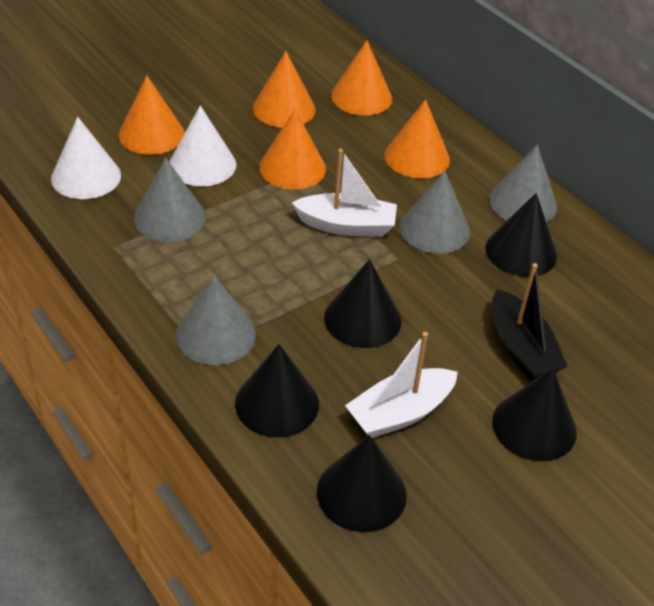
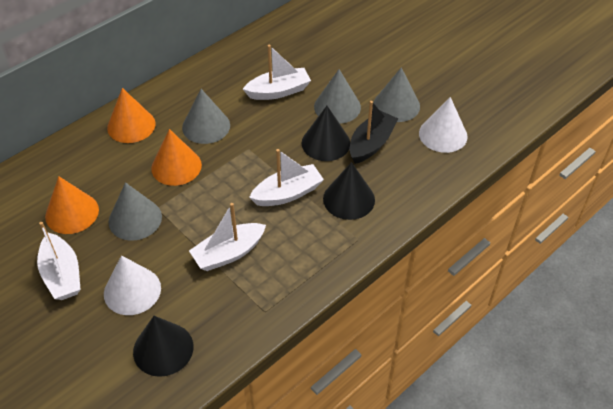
black cone: 5 -> 3
orange cone: 5 -> 3
white boat: 2 -> 4

